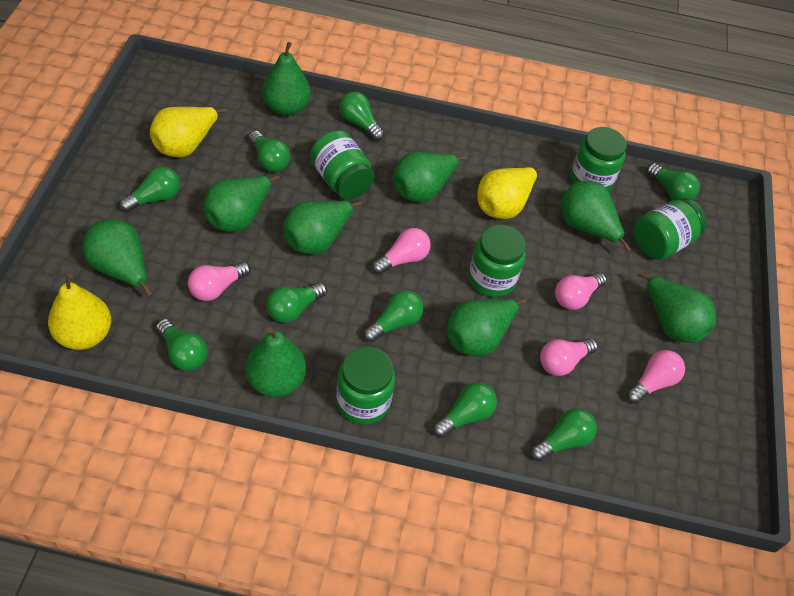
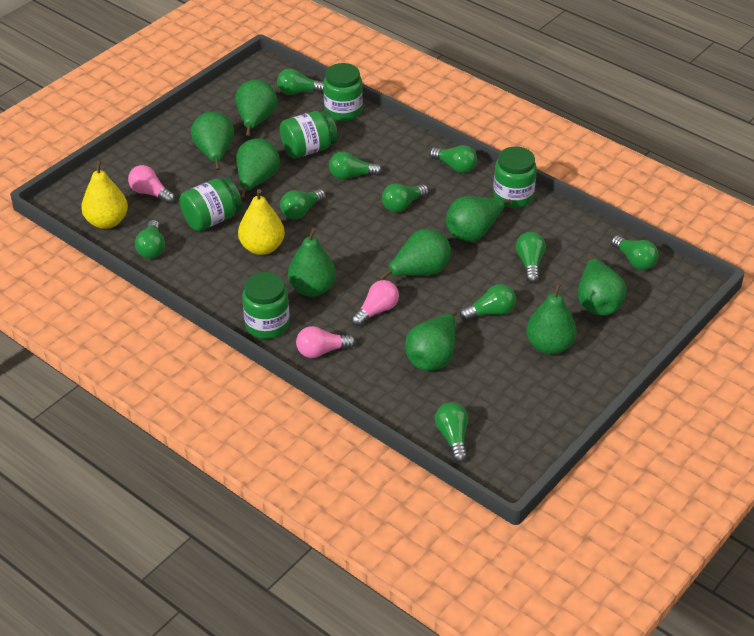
green light bulb: 9 -> 10
pink light bulb: 5 -> 3
yellow pear: 3 -> 2

